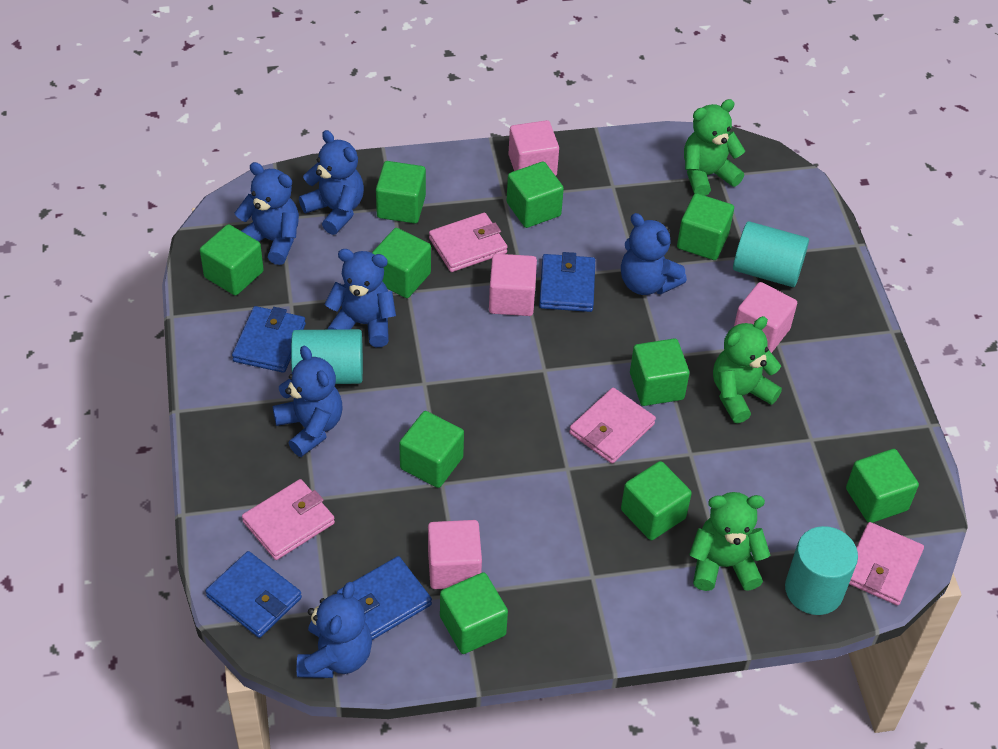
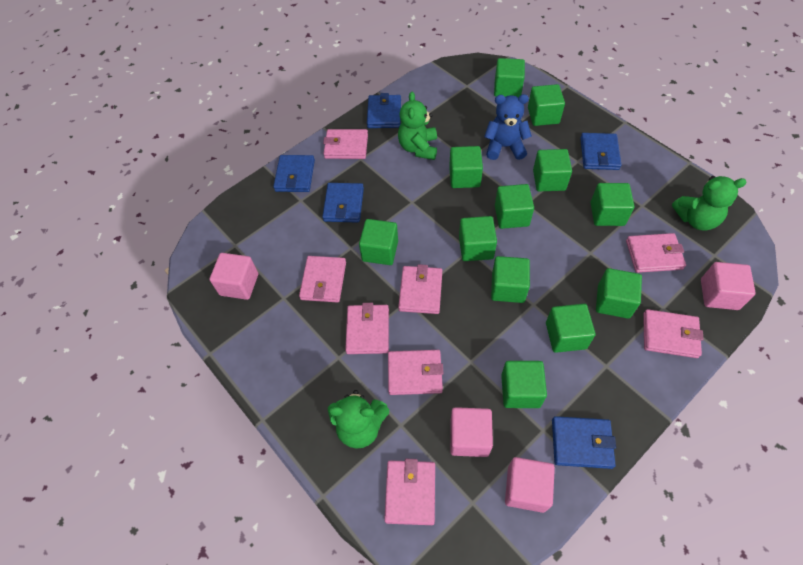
blue teddy bear: 6 -> 1
blue wallet: 4 -> 5
green cube: 10 -> 12
pink wallet: 4 -> 8
turquoise cylinder: 3 -> 0

